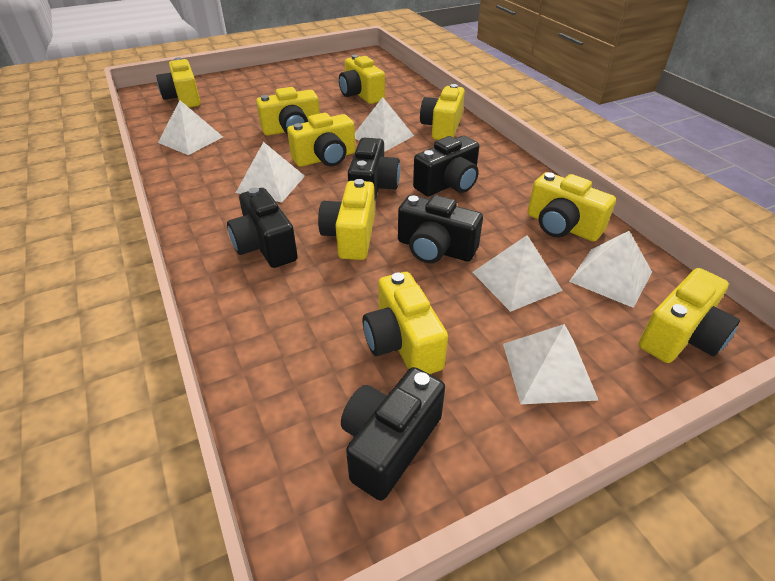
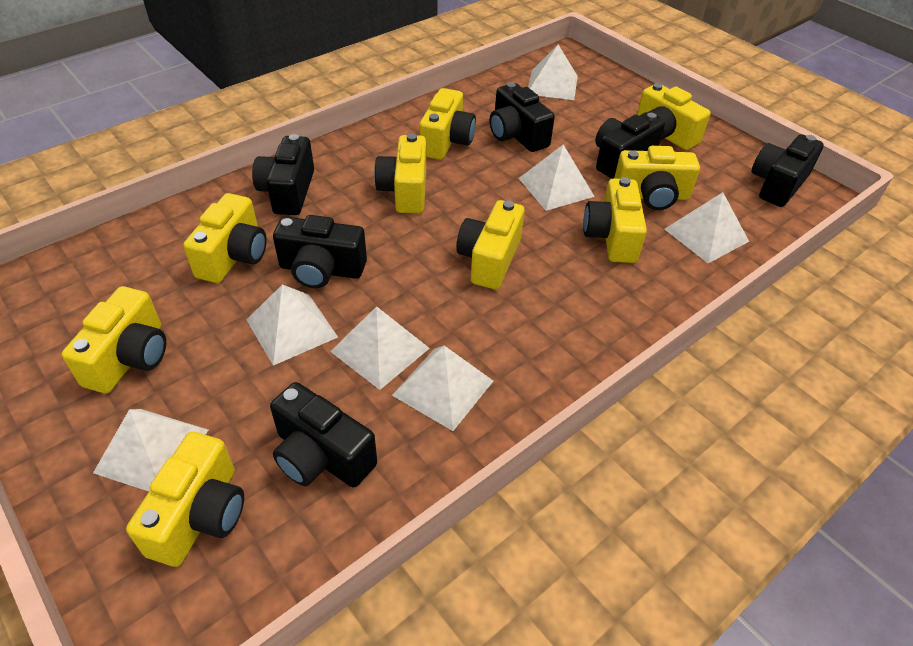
black camera: 5 -> 6
white pyramid: 6 -> 7

